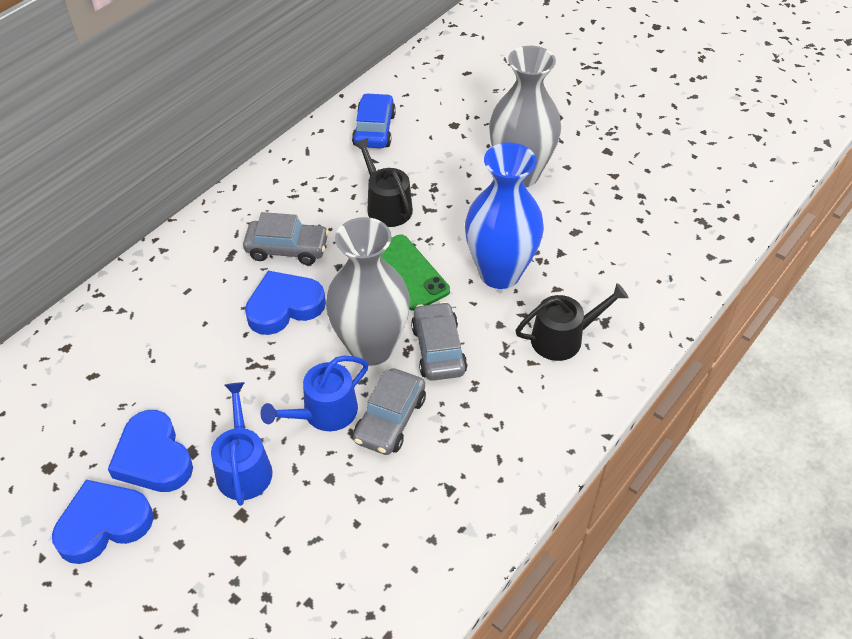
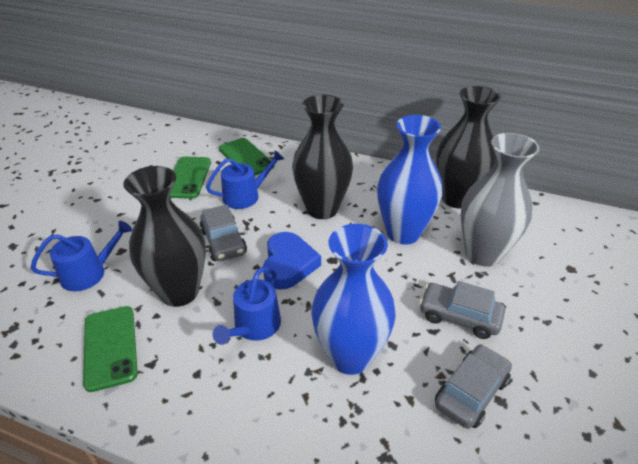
black vase: 0 -> 3
black watering can: 2 -> 0
blue car: 1 -> 0
blue heart: 3 -> 1
blue vase: 1 -> 2
blue watering can: 2 -> 3
green phone: 1 -> 3
grey vase: 2 -> 1

